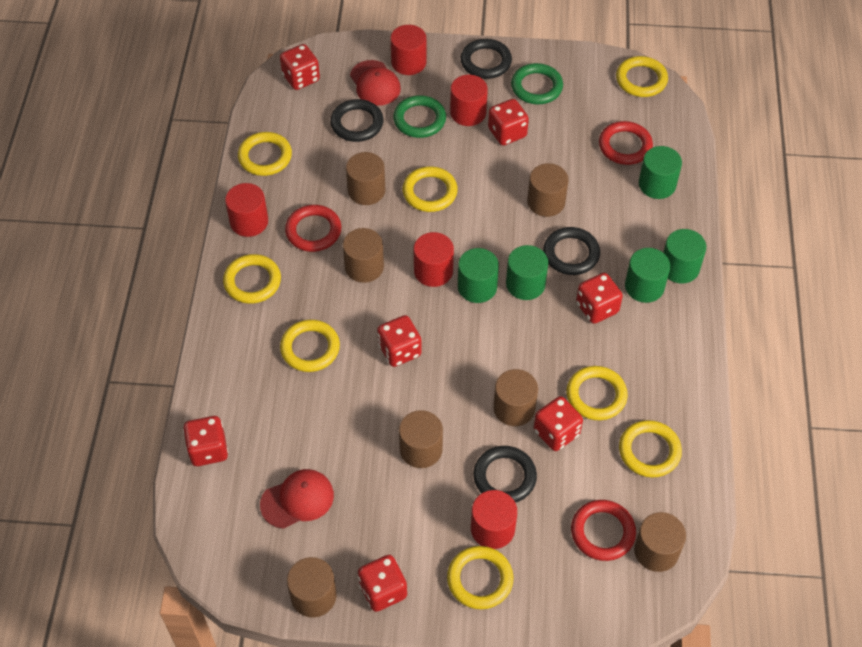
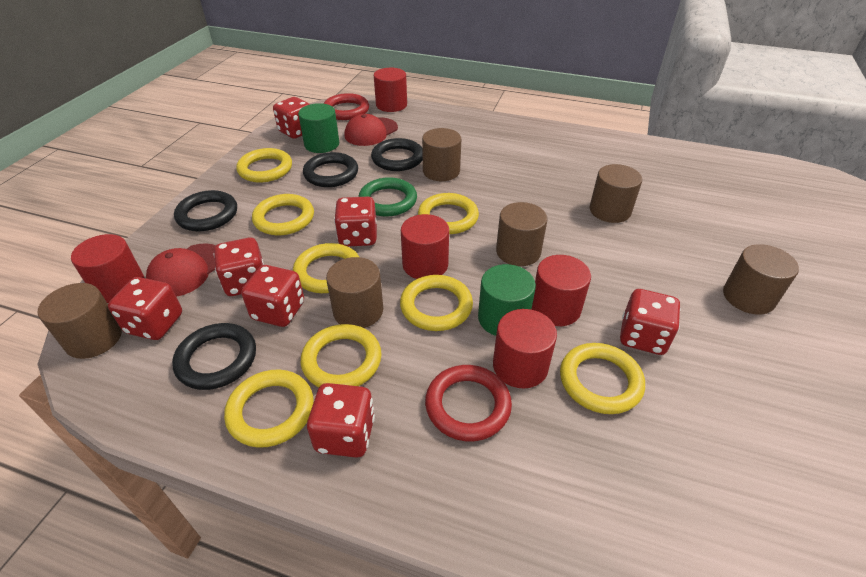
brown cylinder: 7 -> 6
green cylinder: 5 -> 2
green ring: 2 -> 1
red ring: 3 -> 2

